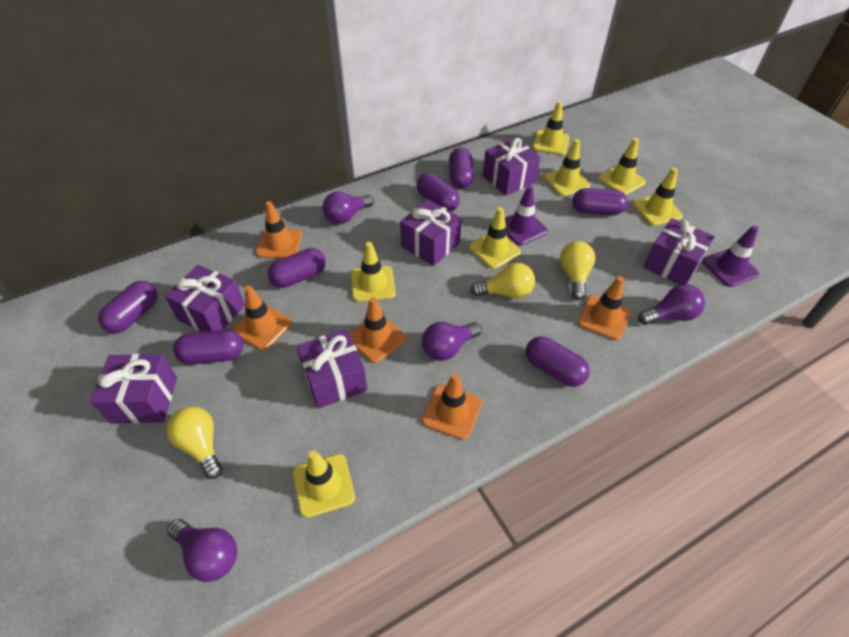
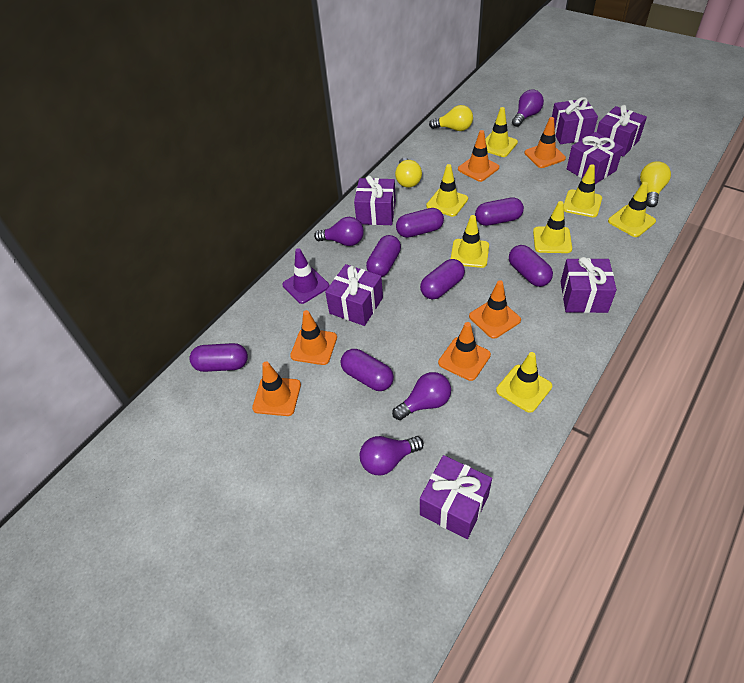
orange traffic cone: 5 -> 6
purple gift: 6 -> 7
purple traffic cone: 2 -> 1

